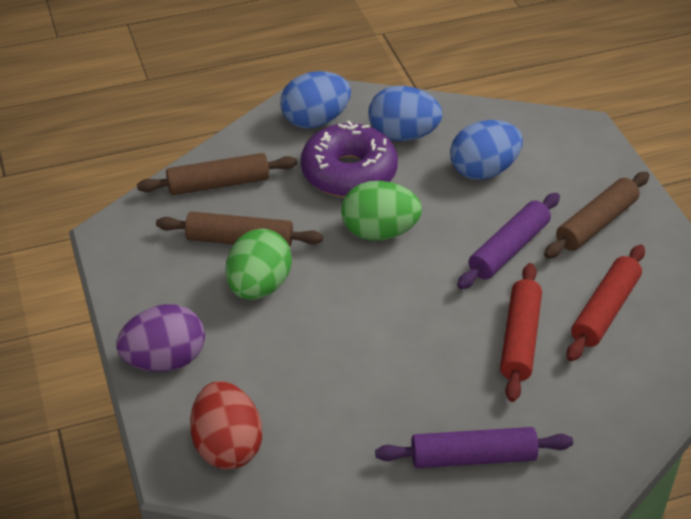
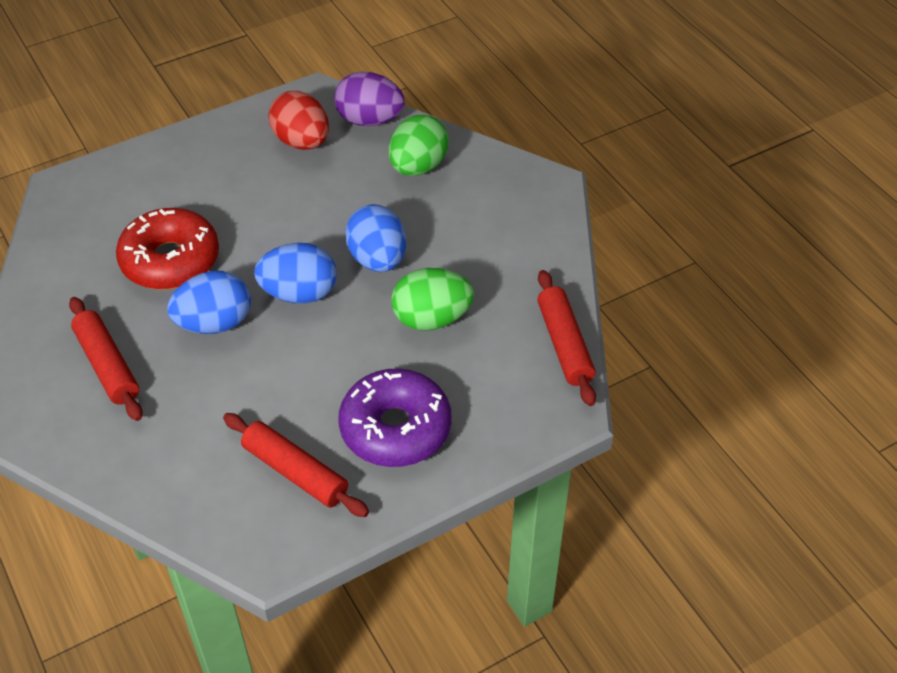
brown rolling pin: 3 -> 0
purple rolling pin: 2 -> 0
red donut: 0 -> 1
red rolling pin: 2 -> 3

